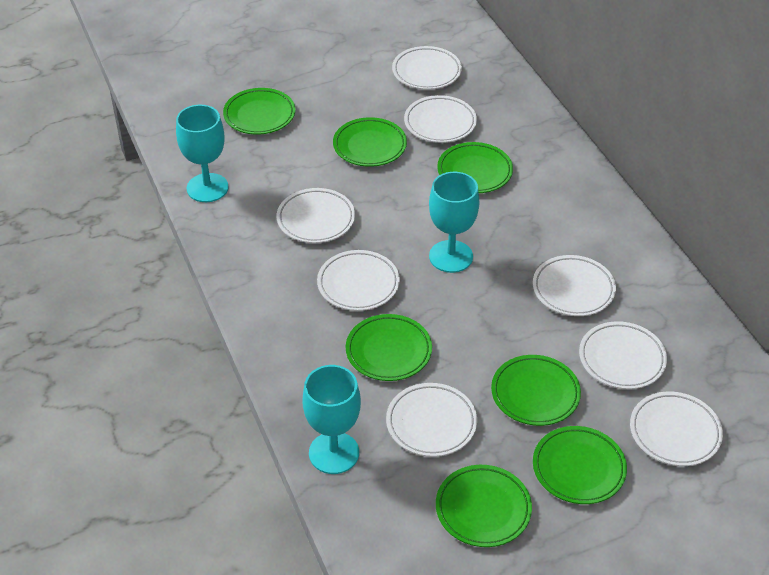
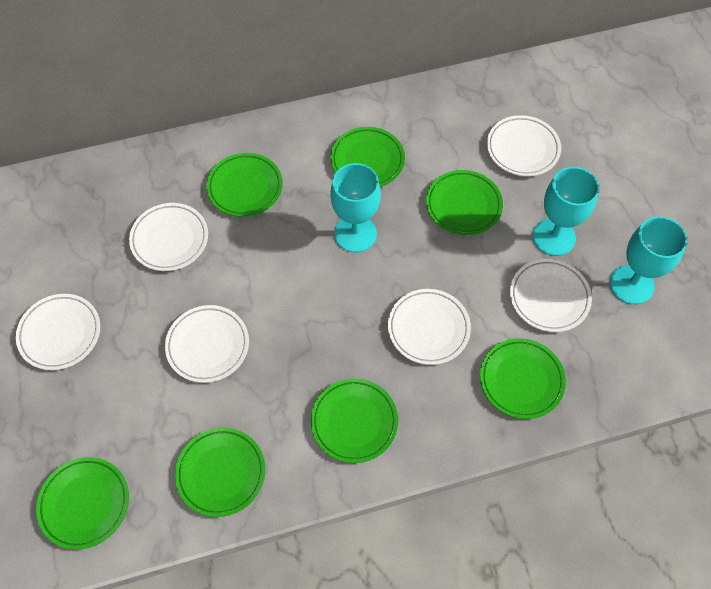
white plate: 8 -> 6

